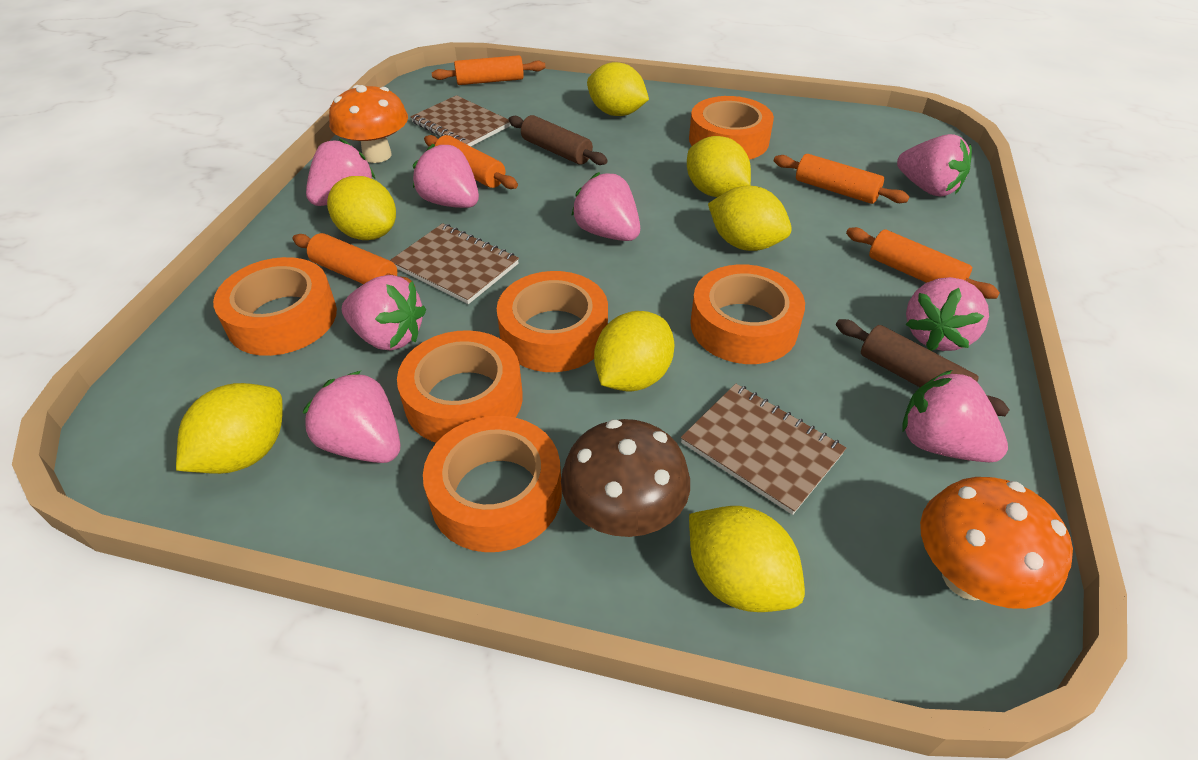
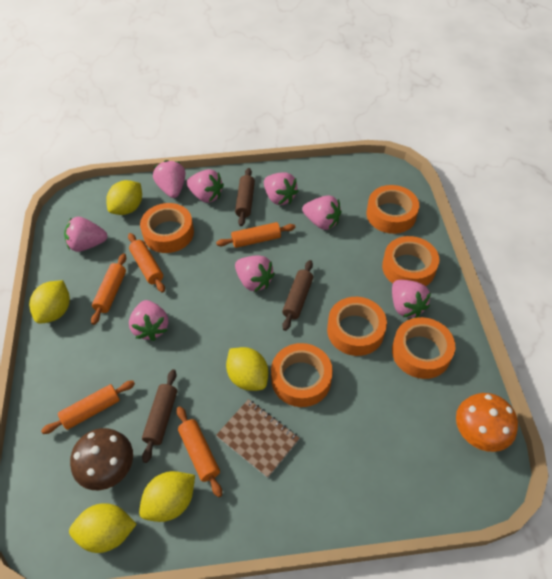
brown notebook: 3 -> 1
brown rolling pin: 2 -> 3
orange mushroom: 2 -> 1
yellow lemon: 7 -> 5

